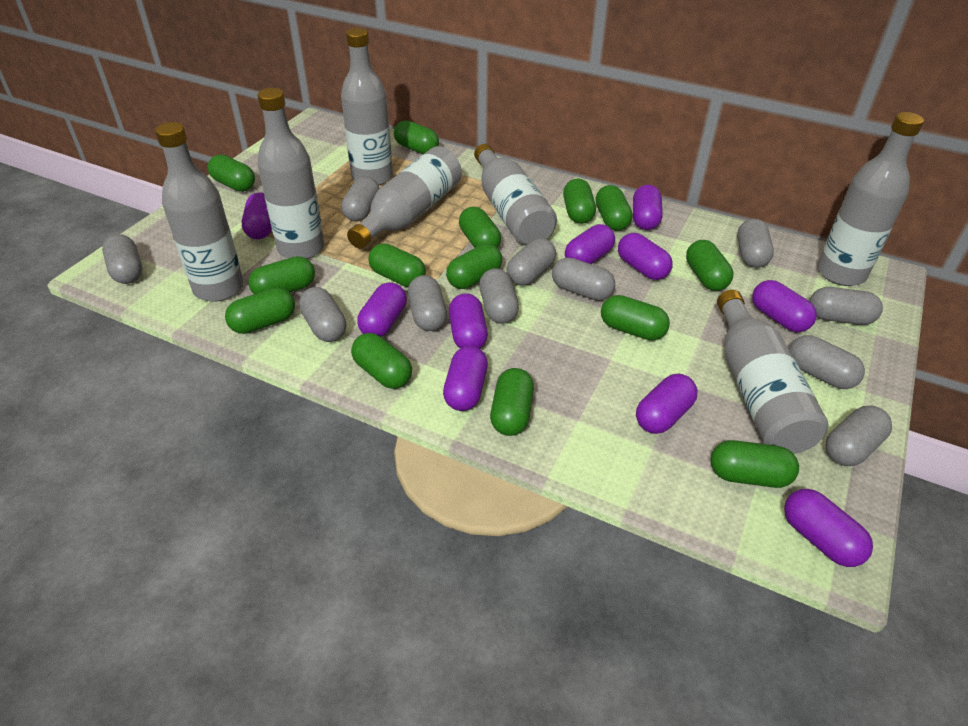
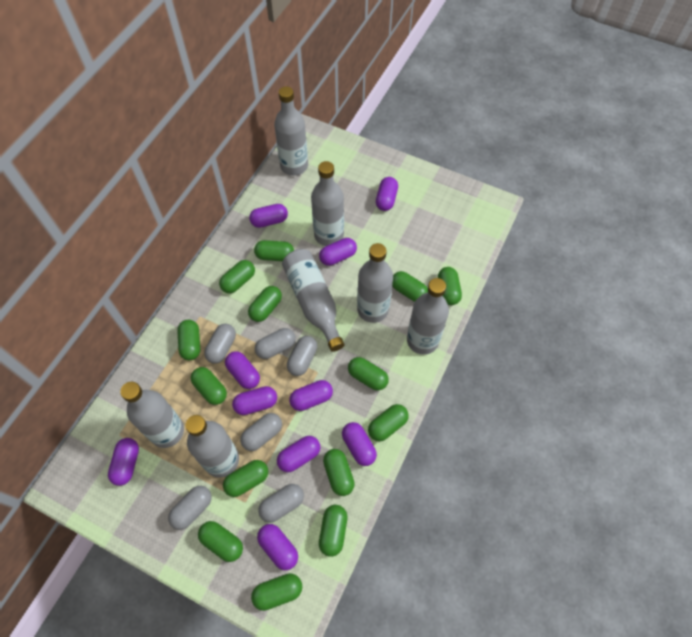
grey capsule: 11 -> 6

